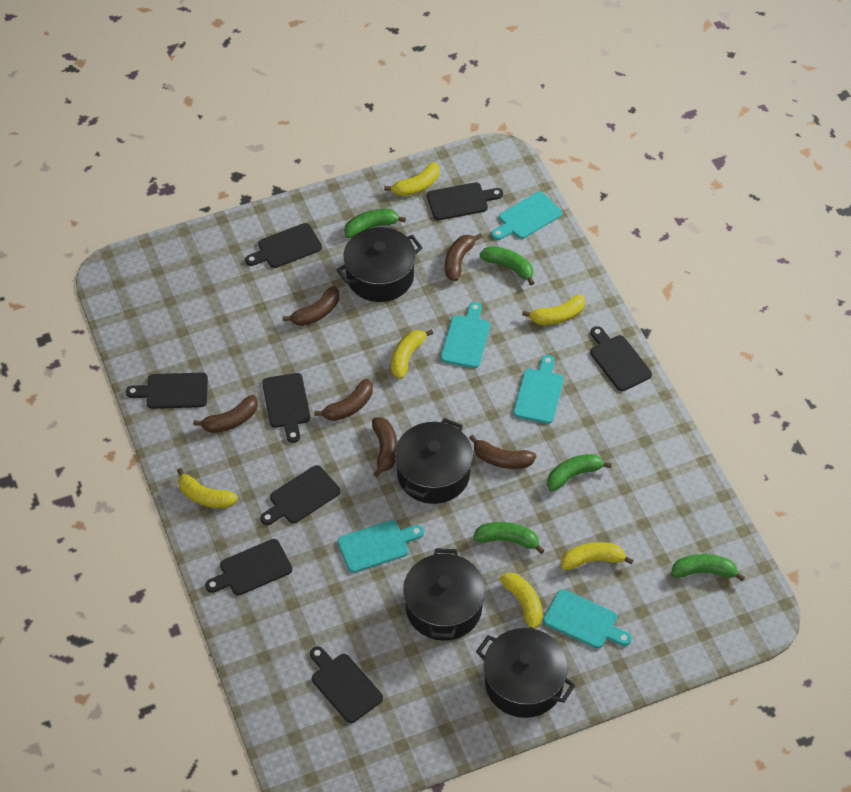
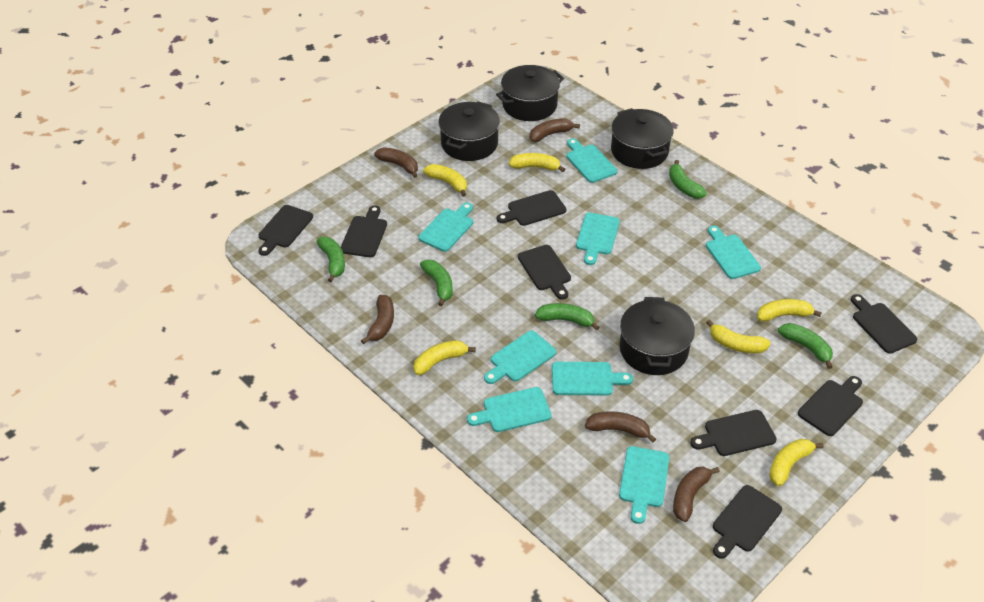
brown banana: 6 -> 5
turquoise cutting board: 5 -> 8

